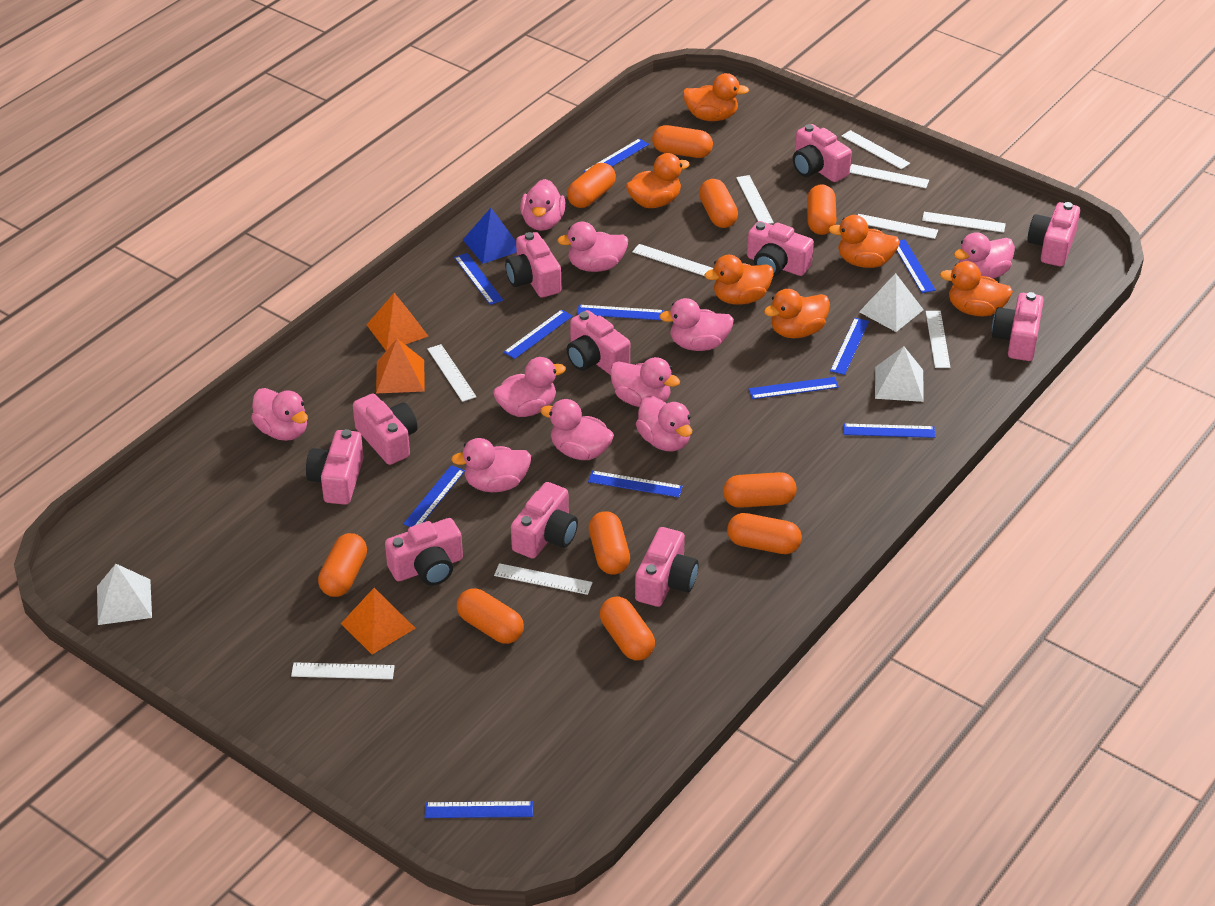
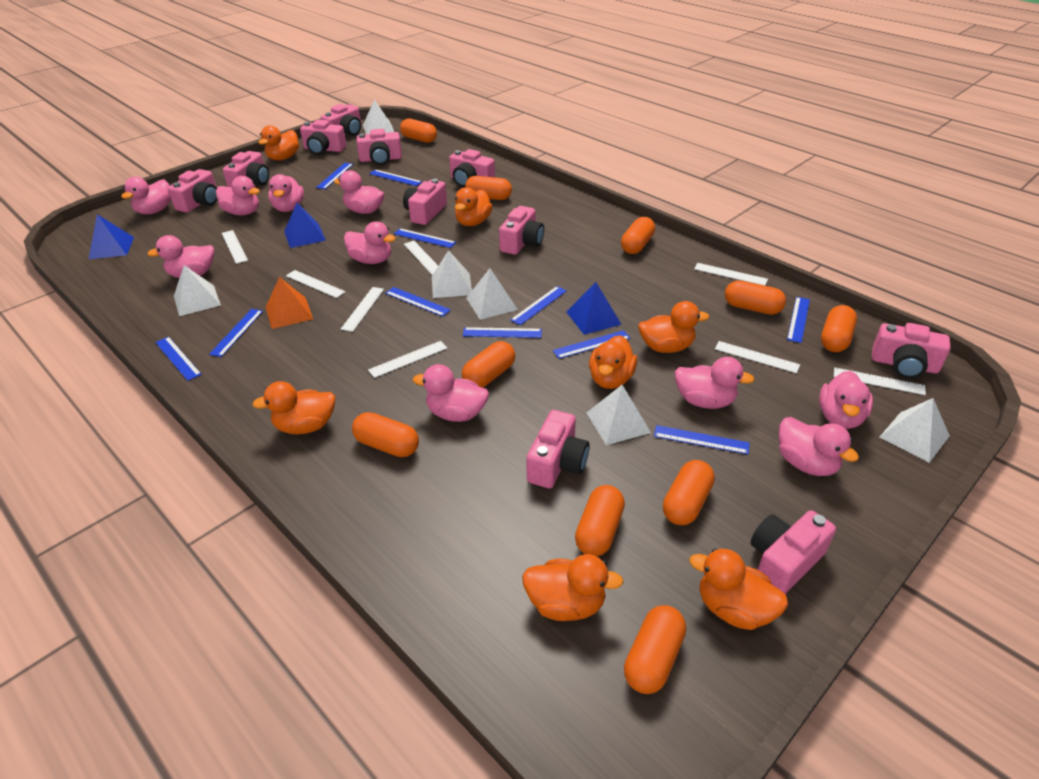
blue pyramid: 1 -> 3
orange duck: 6 -> 7
orange pyramid: 3 -> 1
white pyramid: 3 -> 6
white ruler: 10 -> 8

